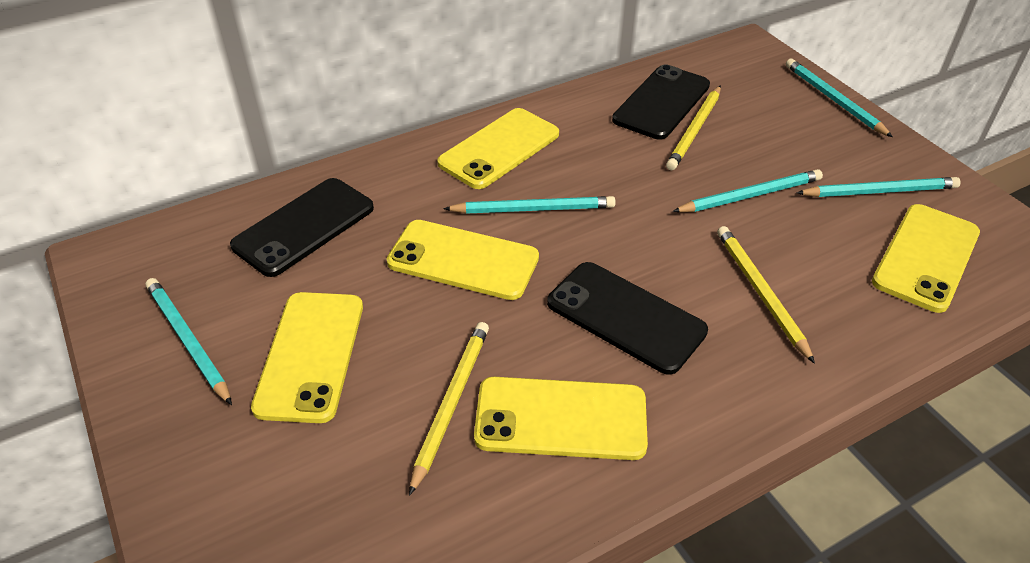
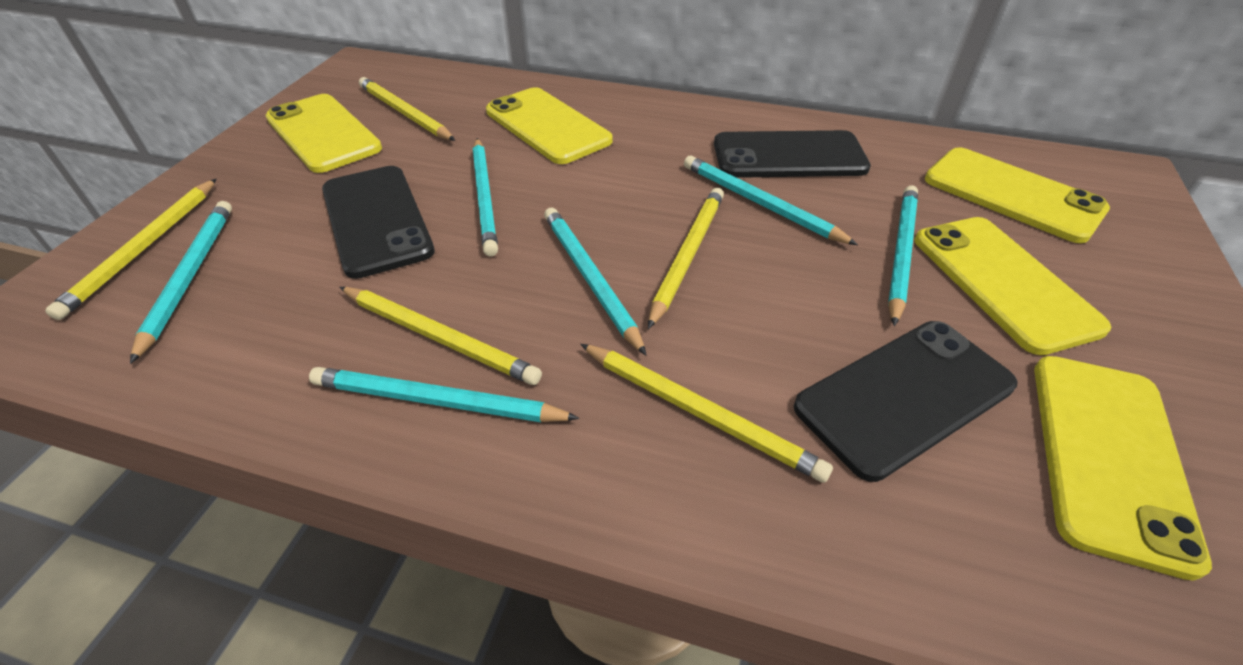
turquoise pencil: 5 -> 6
yellow pencil: 3 -> 5

